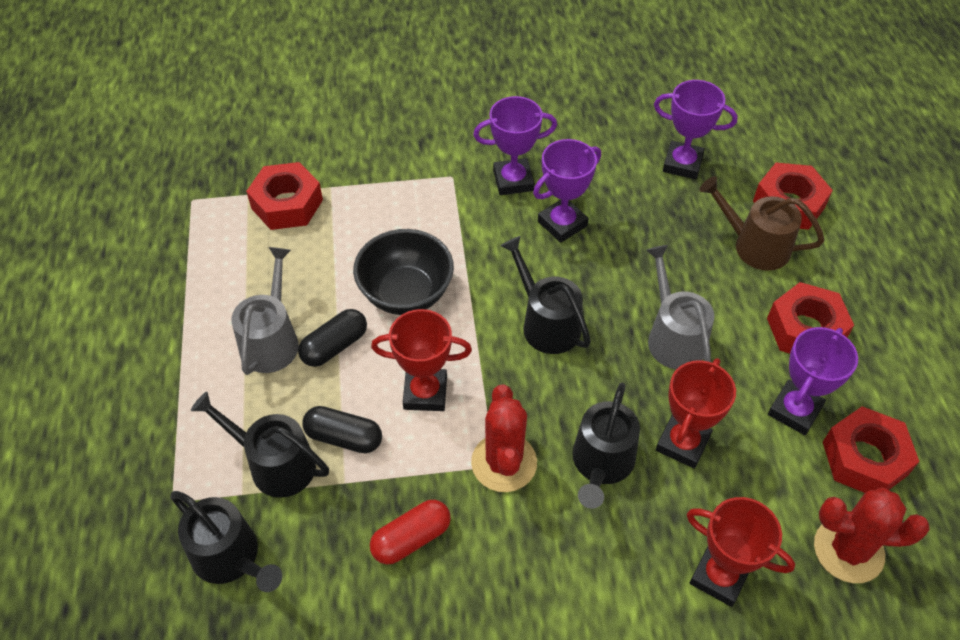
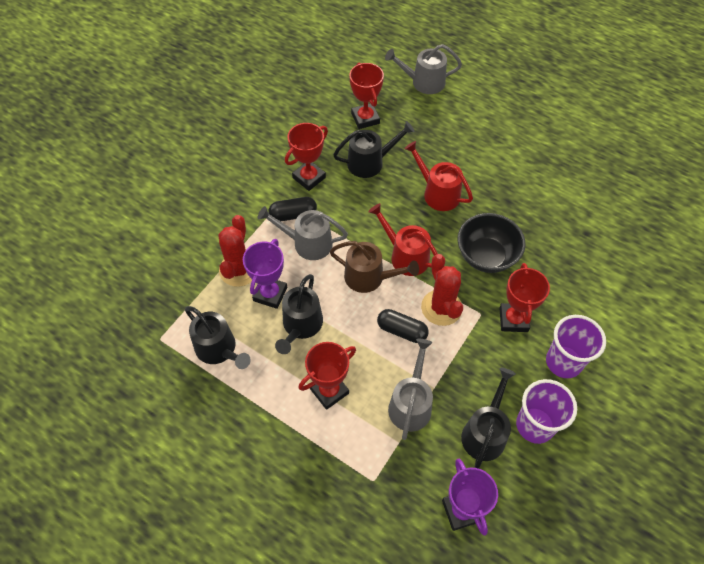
grey watering can: 2 -> 3
purple cup: 0 -> 2
purple trophy: 4 -> 2
red capsule: 1 -> 0
red nut: 4 -> 0
red trophy: 3 -> 4
red watering can: 0 -> 2

